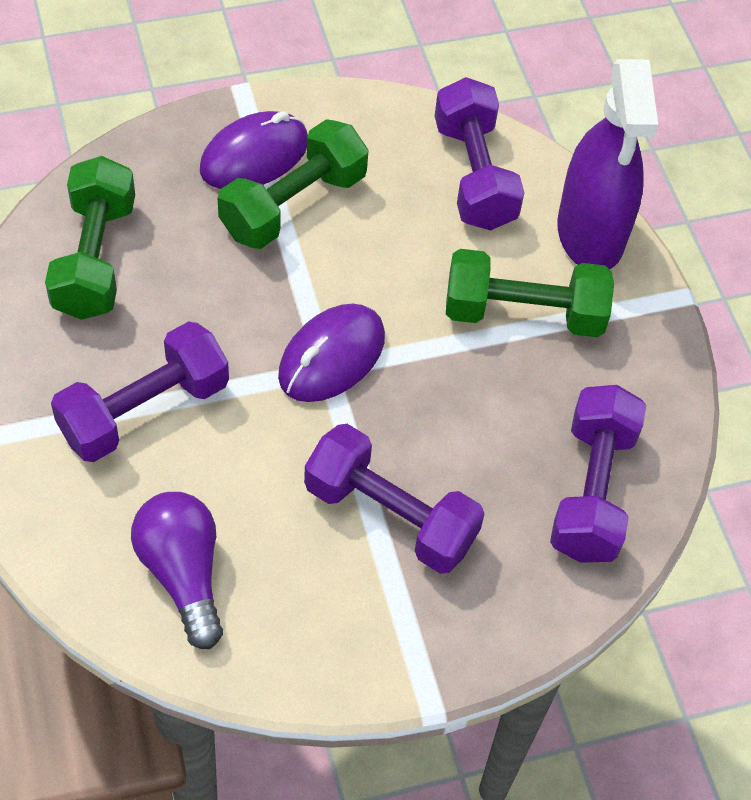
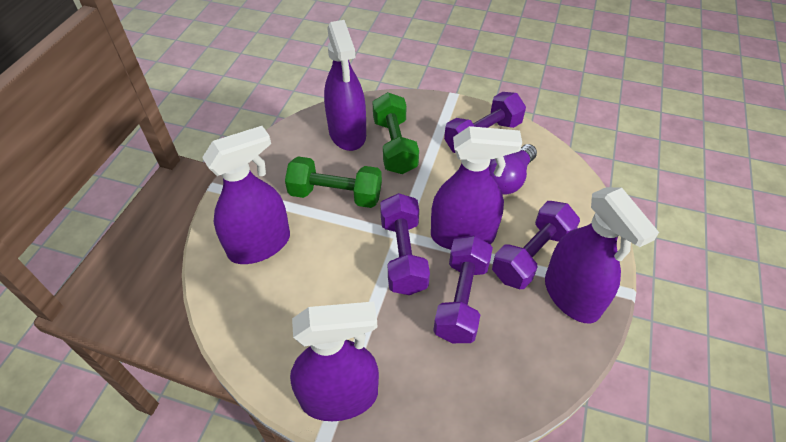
green dumbbell: 3 -> 2
purple mouse: 2 -> 0
purple spray bottle: 1 -> 5

